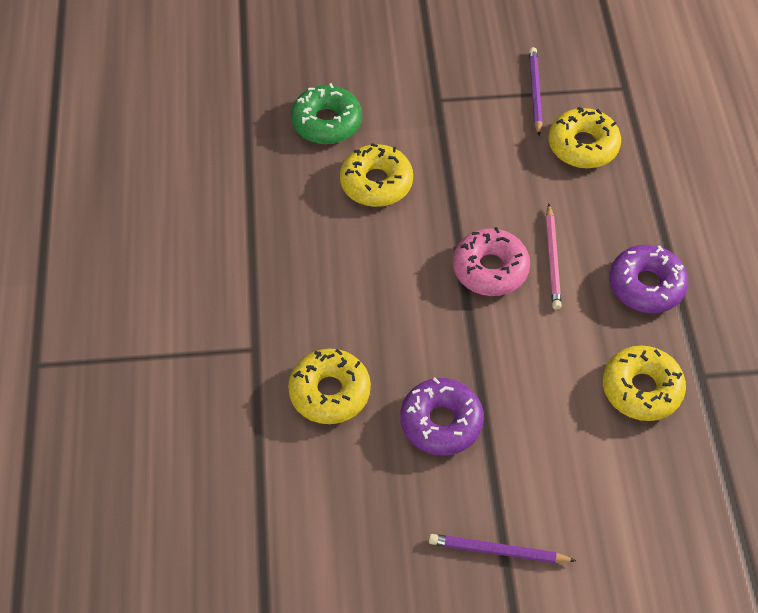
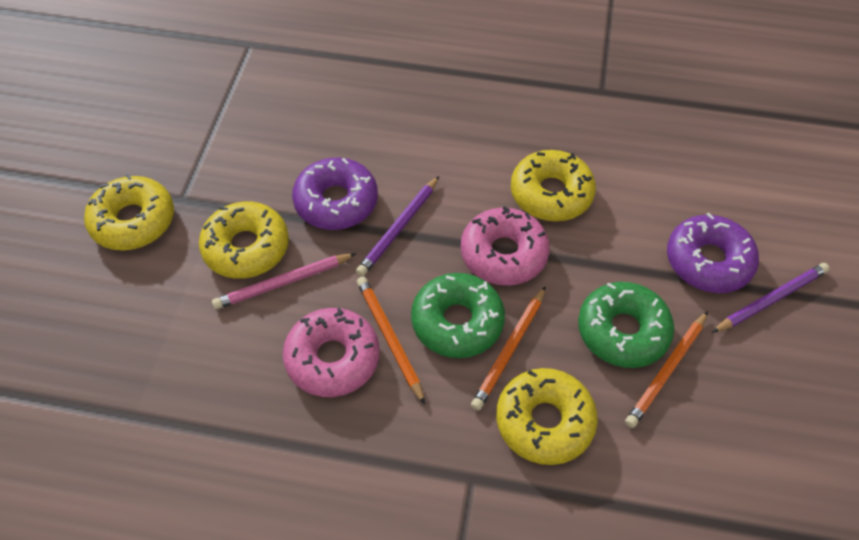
green donut: 1 -> 2
orange pencil: 0 -> 3
pink donut: 1 -> 2

